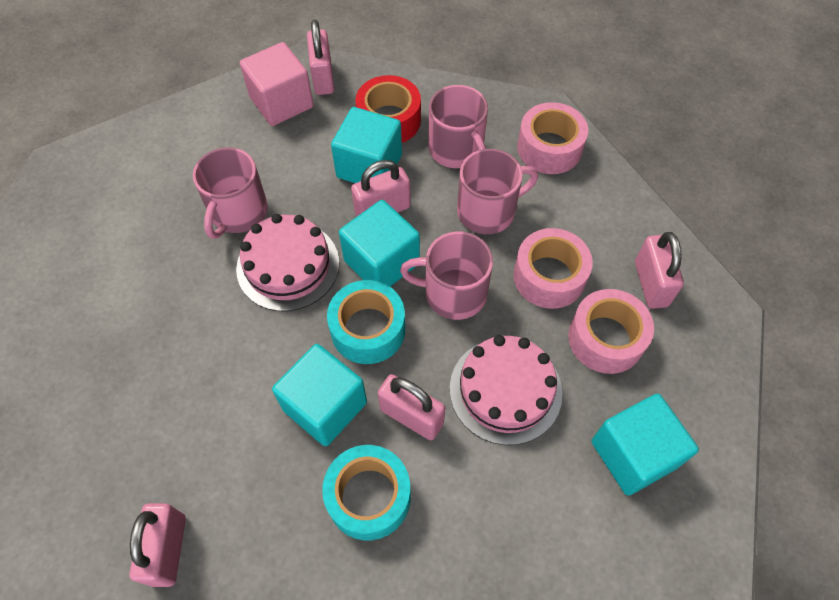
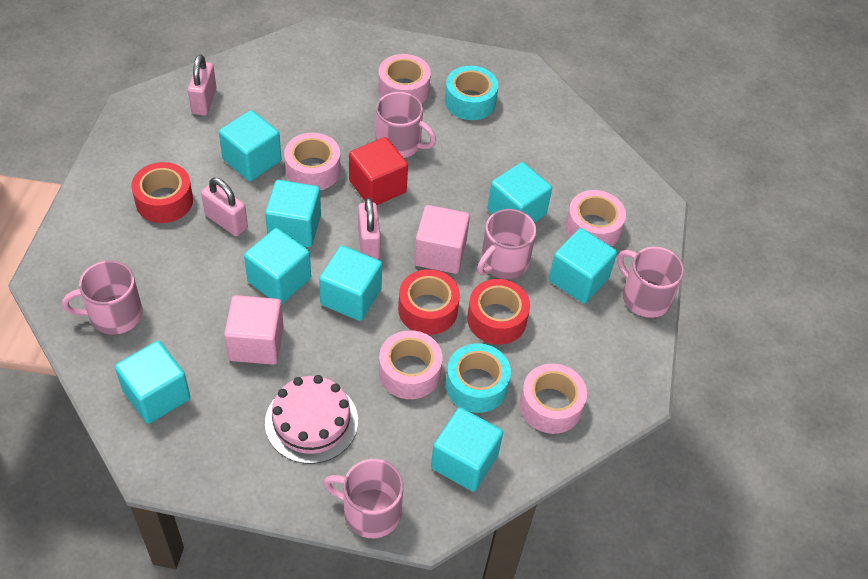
pink cake: 2 -> 1
pink cube: 1 -> 2
pink mug: 4 -> 5
pink padlock: 5 -> 3
pink tape: 3 -> 5
red cube: 0 -> 1
red tape: 1 -> 3
turquoise cube: 4 -> 8

